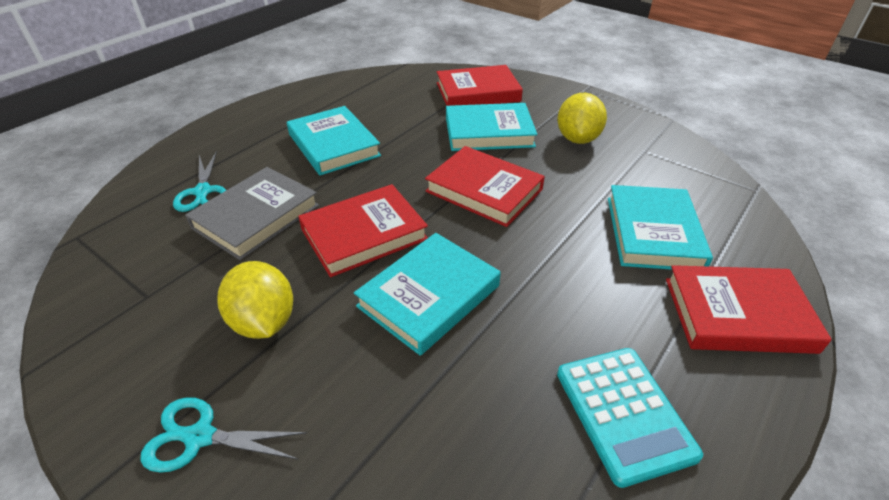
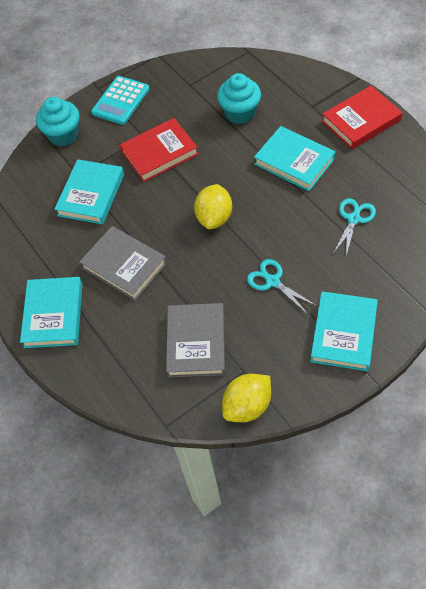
grey book: 1 -> 2
red book: 4 -> 2
turquoise cupcake: 0 -> 2

